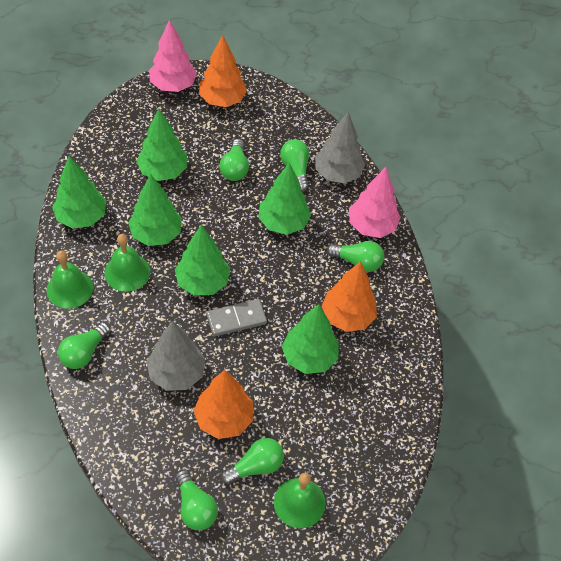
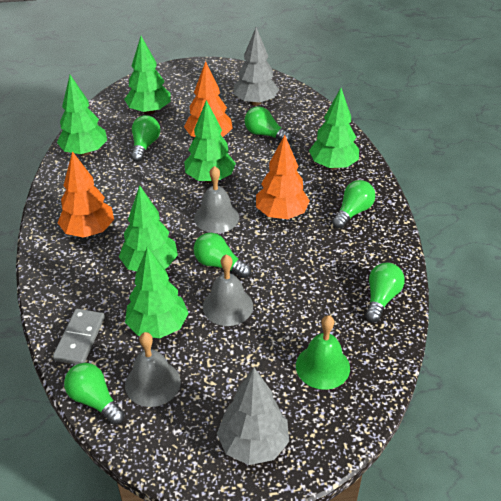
green bell: 3 -> 1
grey bell: 0 -> 3
pink tree: 2 -> 0

